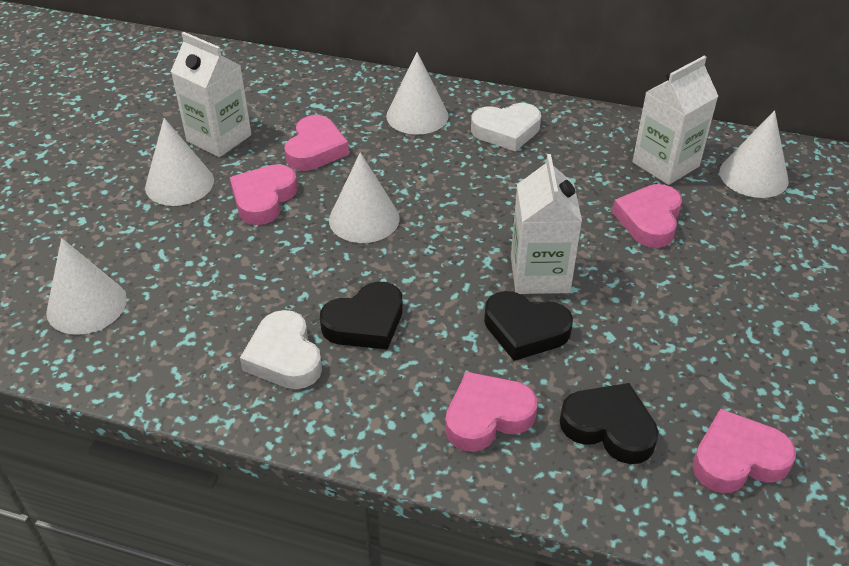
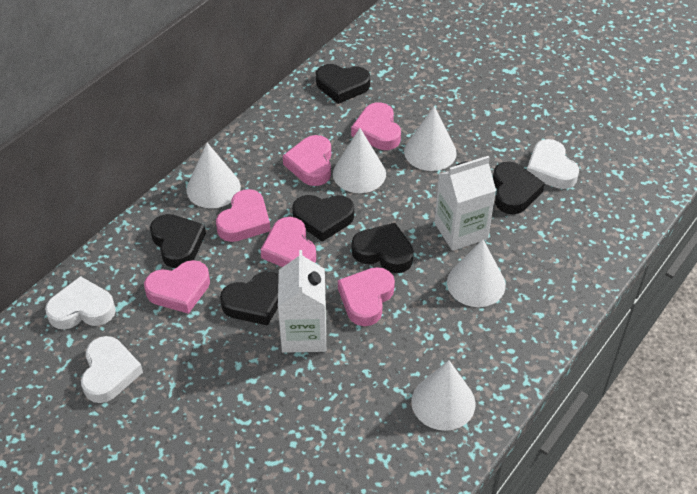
black heart: 3 -> 6
pink heart: 5 -> 6
white carton: 3 -> 2
white heart: 2 -> 3

